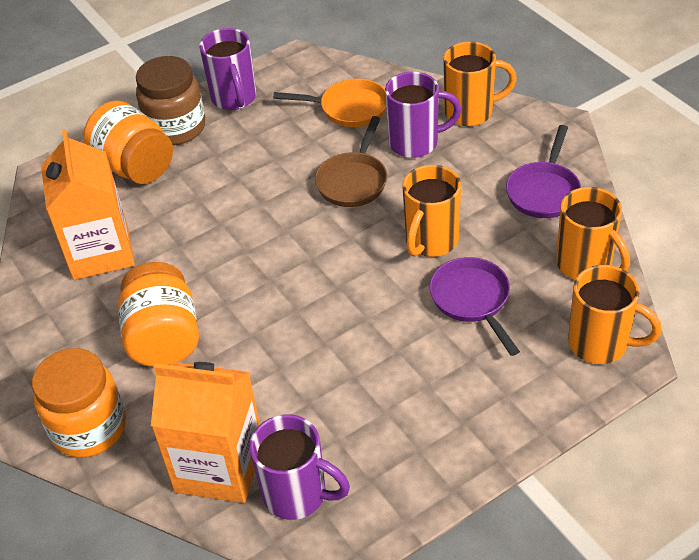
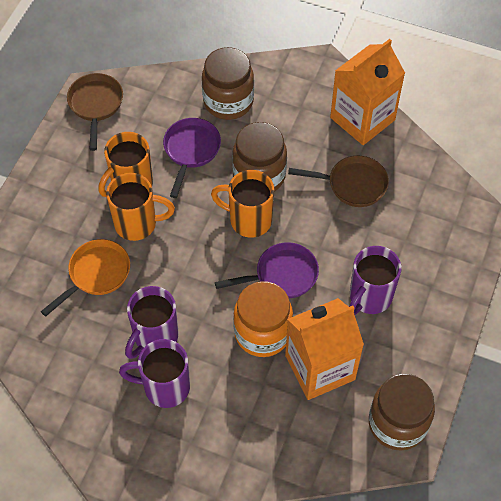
brown jar: 1 -> 3
brown pan: 1 -> 2
orange jar: 3 -> 1
orange mug: 4 -> 3

